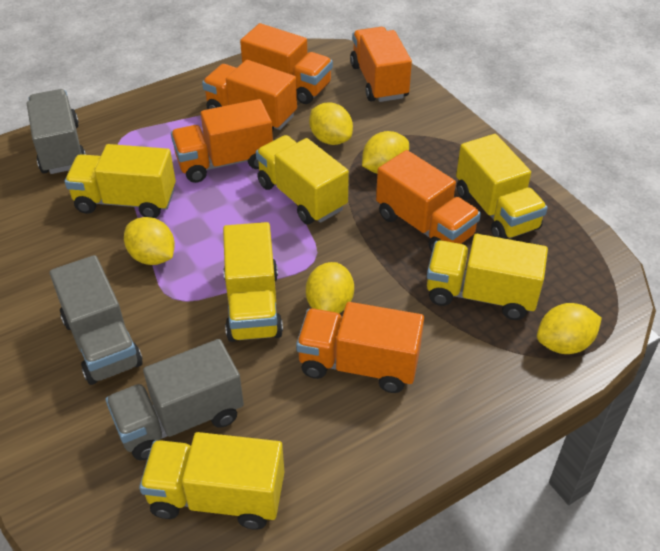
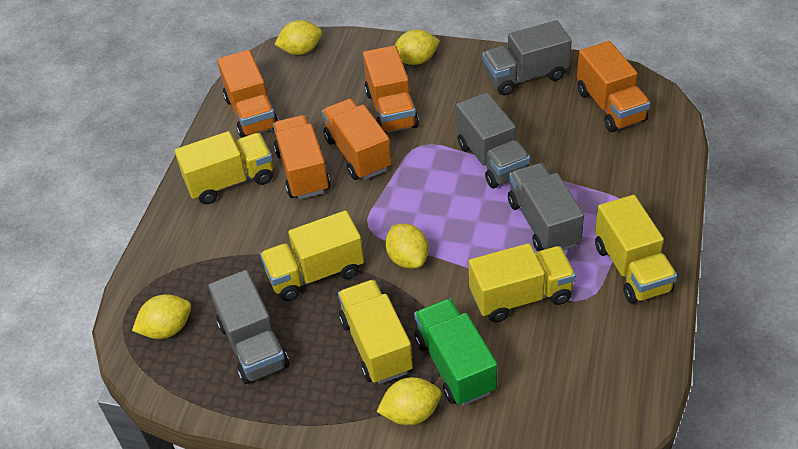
green truck: 0 -> 1
grey truck: 3 -> 4
orange truck: 6 -> 5
yellow truck: 6 -> 5

